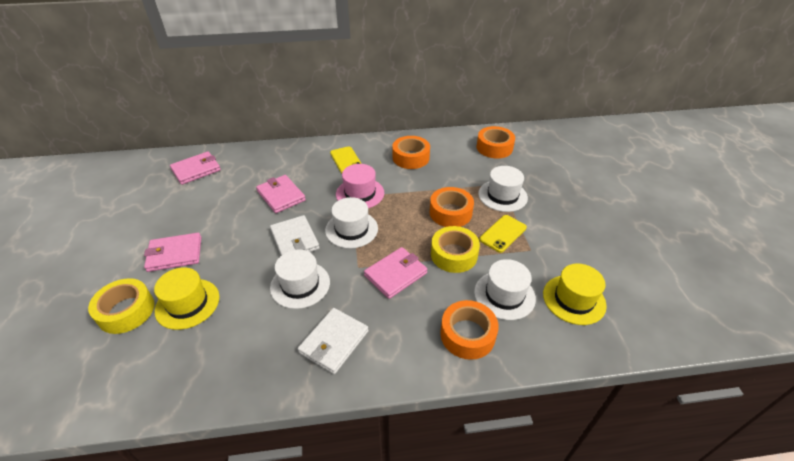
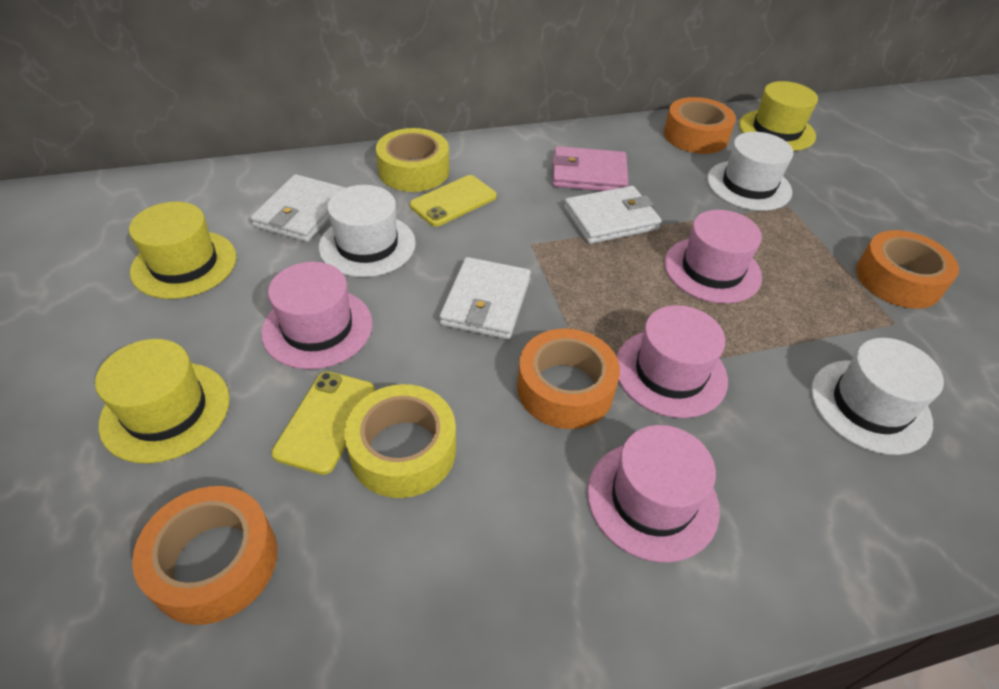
pink hat: 1 -> 4
pink wallet: 4 -> 1
white hat: 4 -> 3
white wallet: 2 -> 3
yellow hat: 2 -> 3

